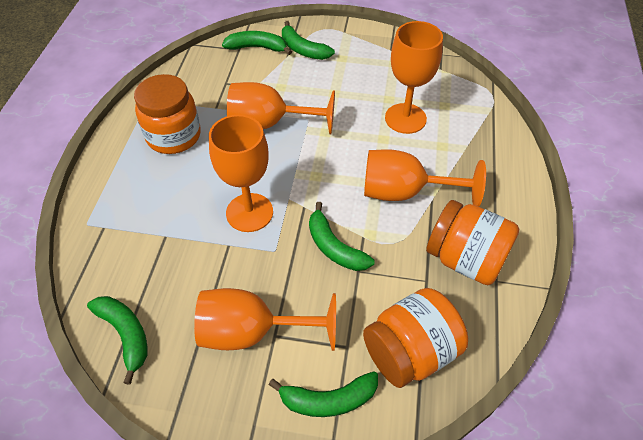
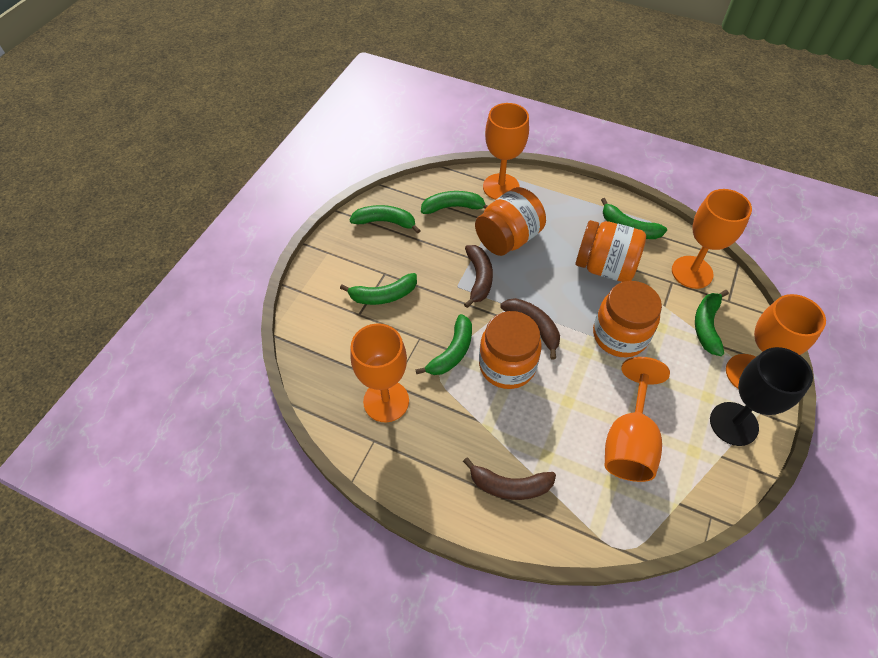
black goblet: 0 -> 1
brown banana: 0 -> 3
green banana: 5 -> 6
orange jar: 3 -> 4

